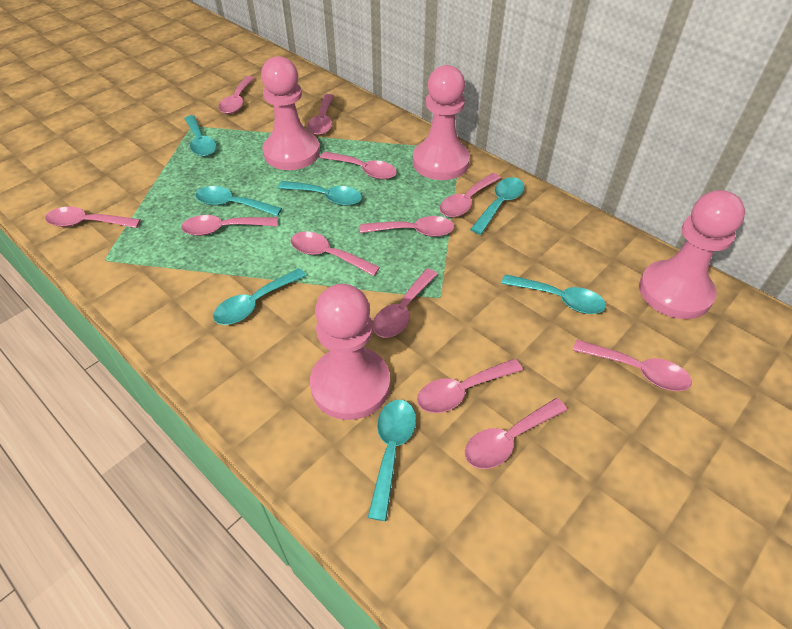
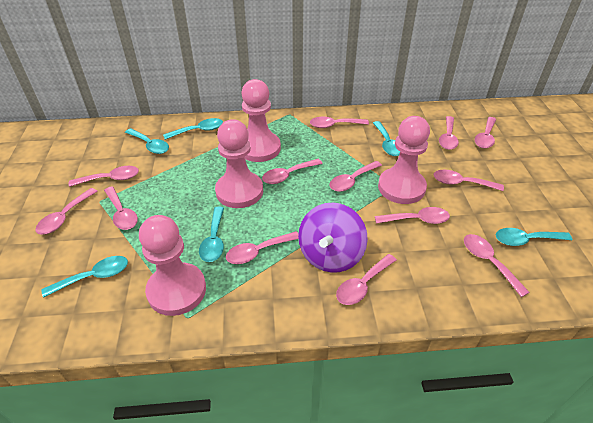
pink spoon: 12 -> 13
purple spinning top: 0 -> 1
turquoise spoon: 7 -> 6

